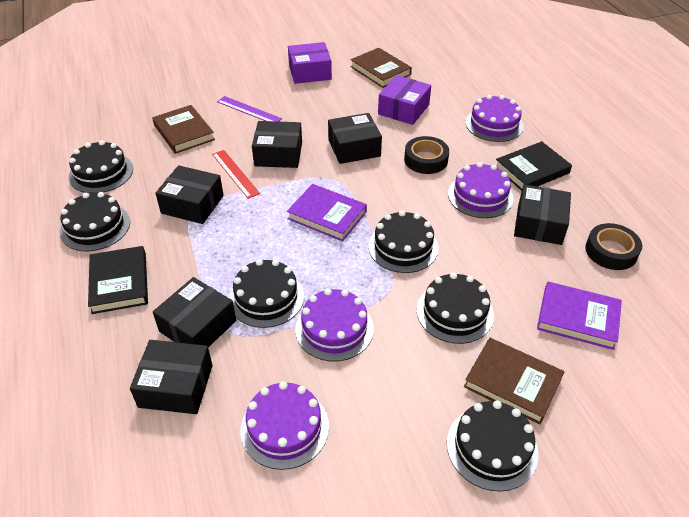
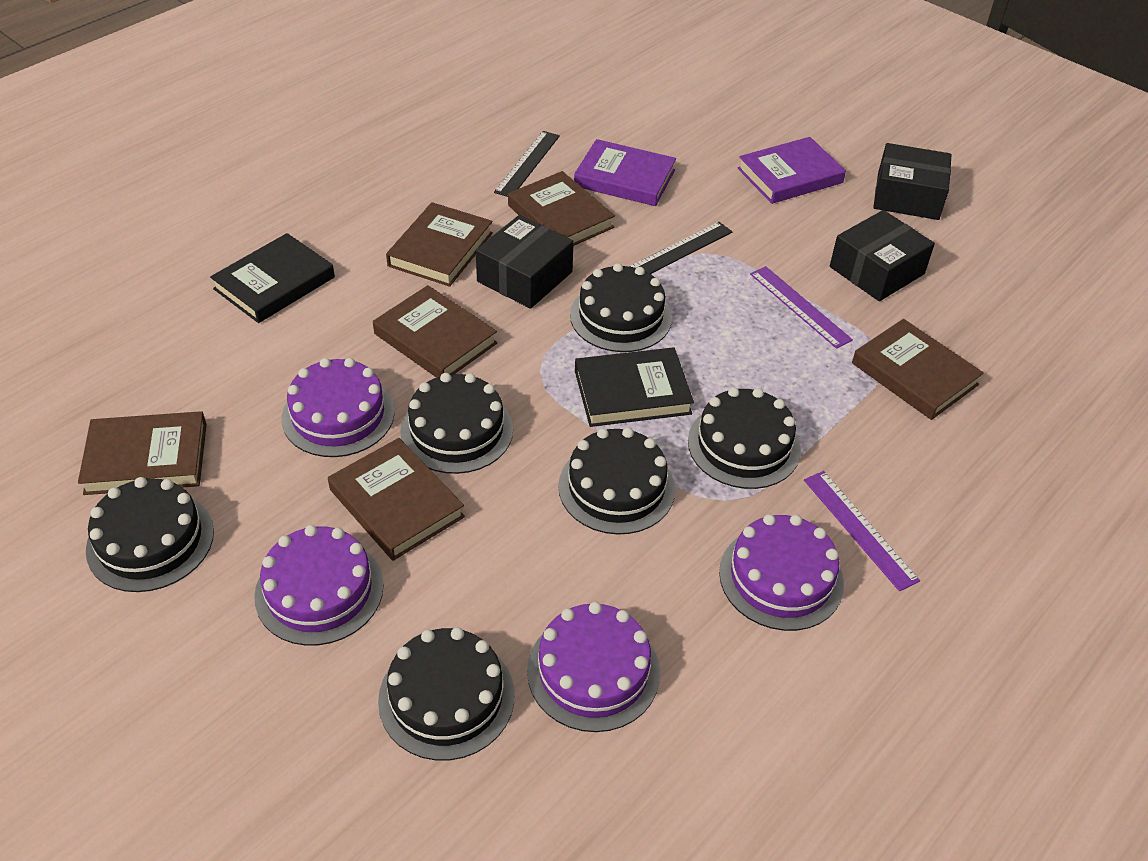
black box: 6 -> 3
black ruler: 0 -> 2
black tape: 2 -> 0
brown book: 3 -> 6
purple box: 2 -> 0
purple ruler: 1 -> 2
red ruler: 1 -> 0

